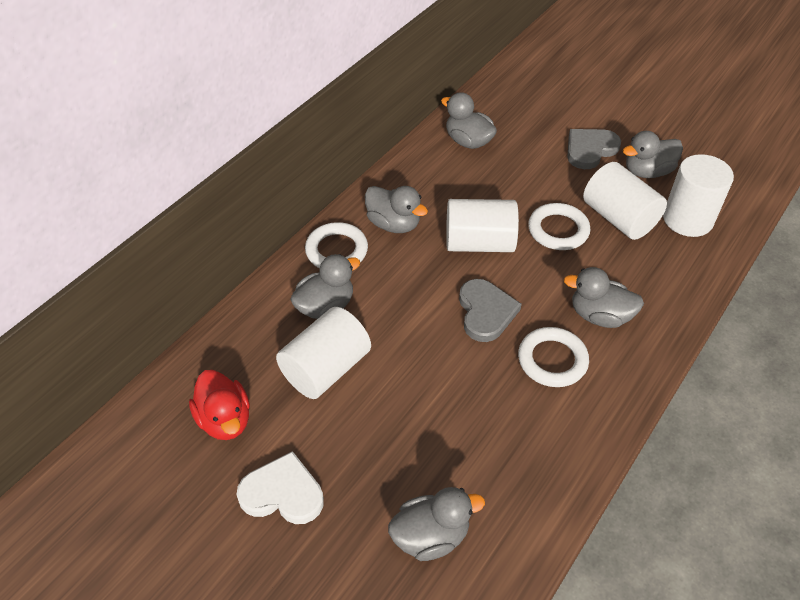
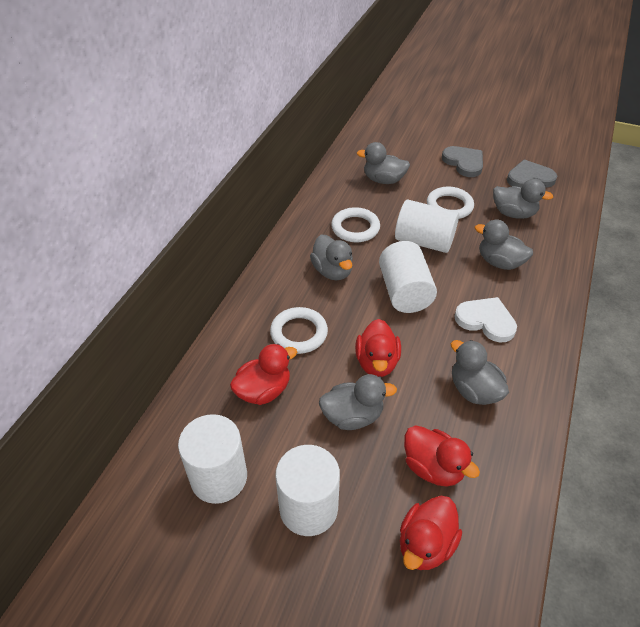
red duck: 1 -> 4

